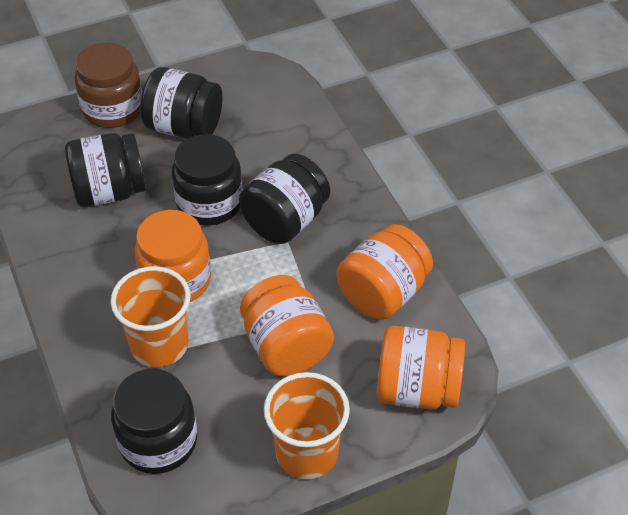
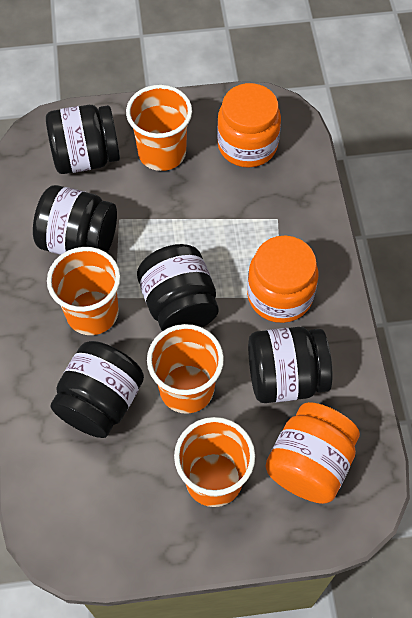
brown jar: 1 -> 0
orange cup: 2 -> 4
orange jar: 4 -> 3

